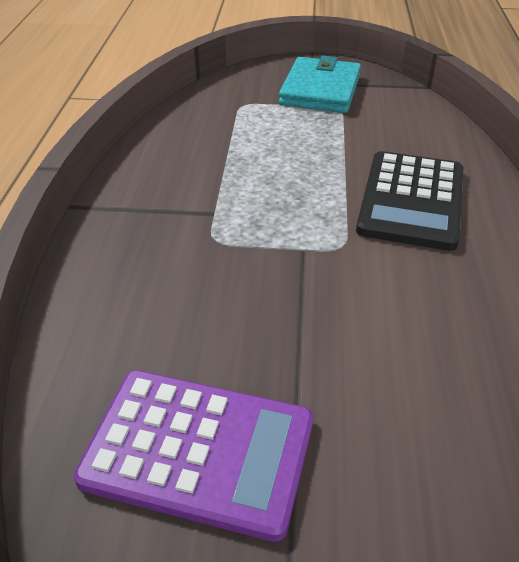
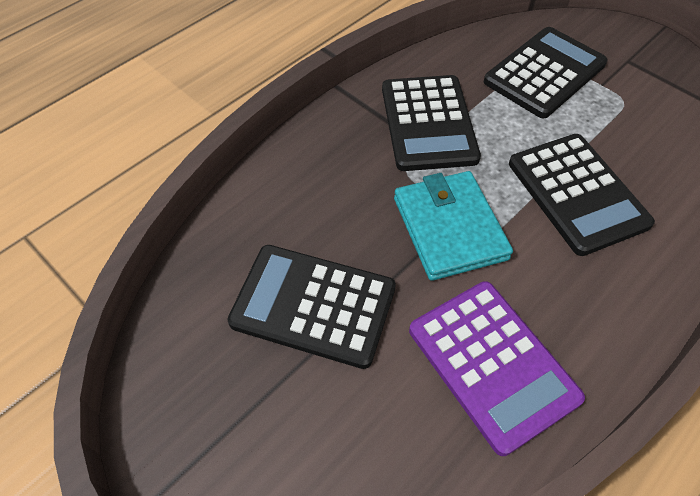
black calculator: 1 -> 4

